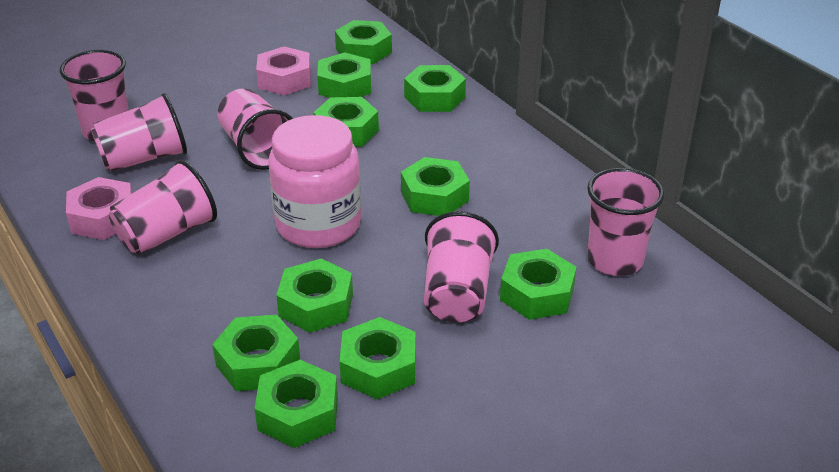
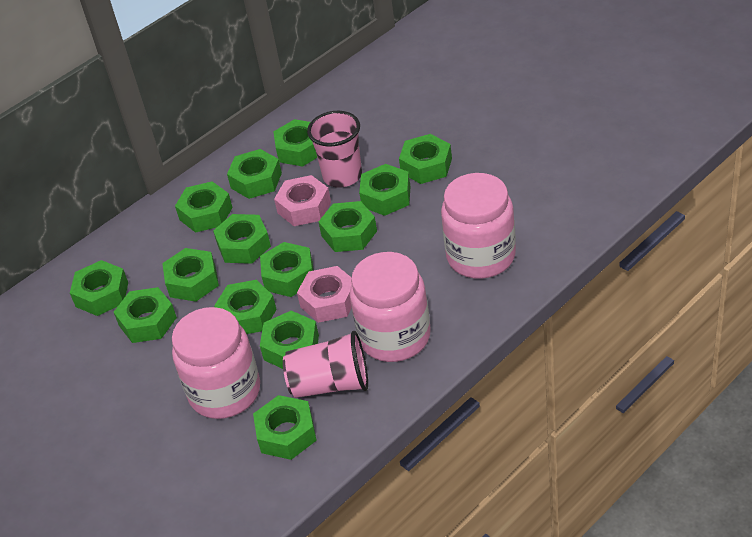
green nut: 10 -> 14
pink cup: 6 -> 2
pink jar: 1 -> 3

